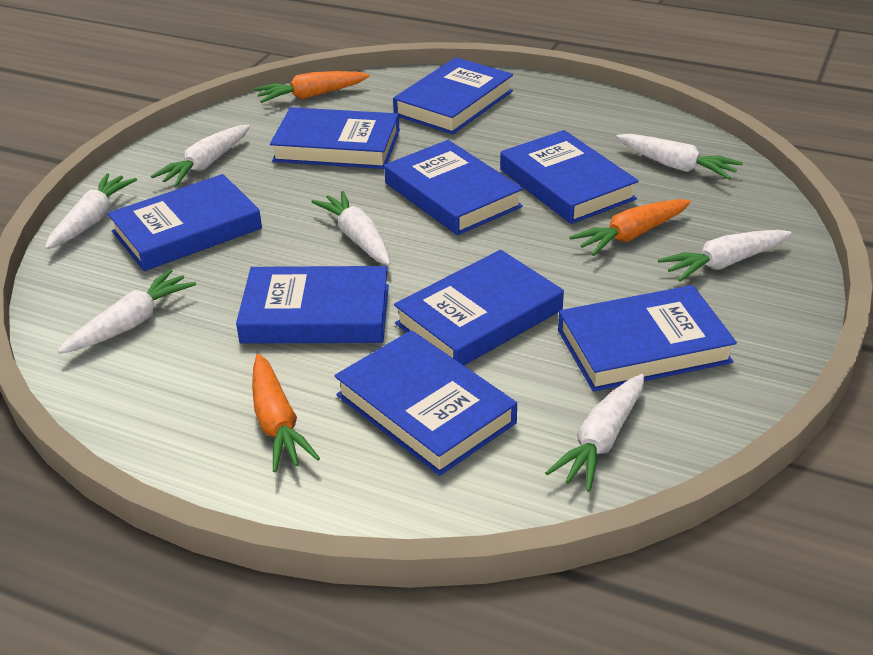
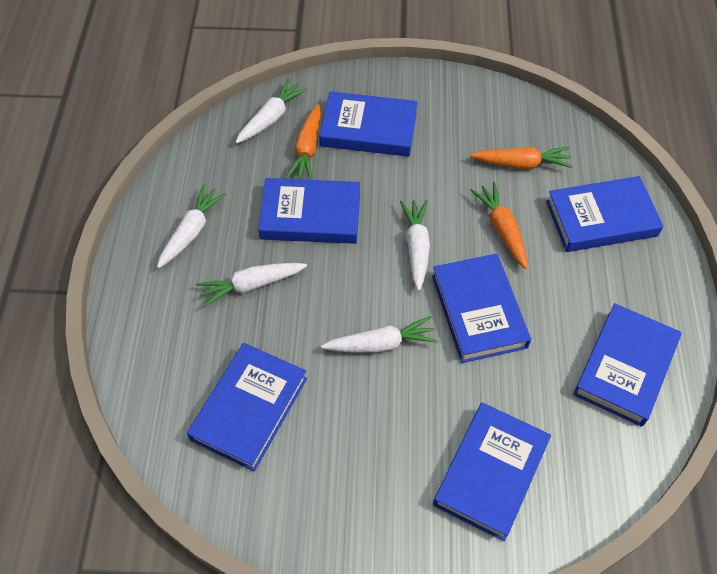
blue book: 9 -> 7
white carrot: 7 -> 5

